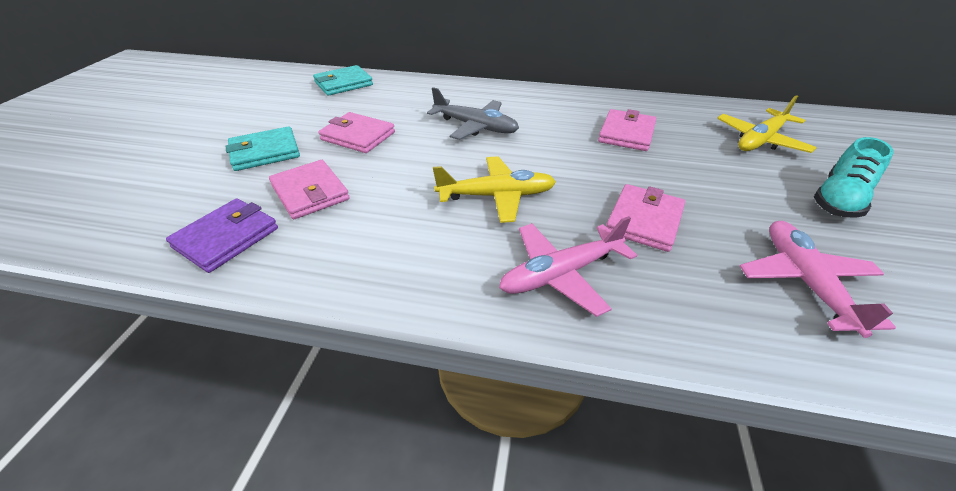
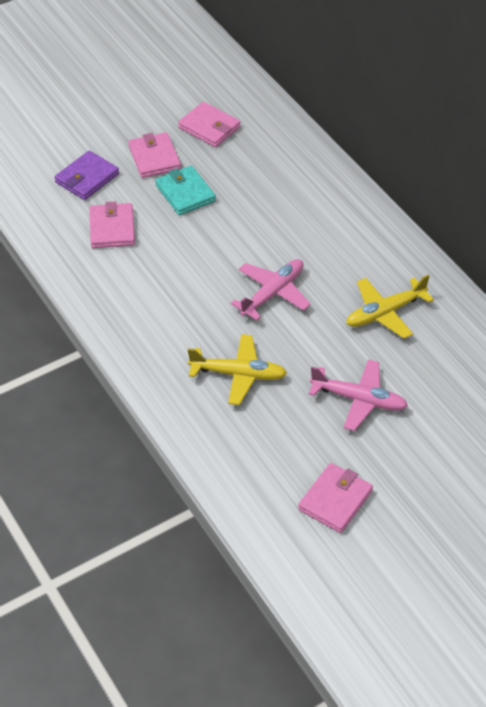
grey plane: 1 -> 0
turquoise shoe: 1 -> 0
turquoise wallet: 2 -> 1

